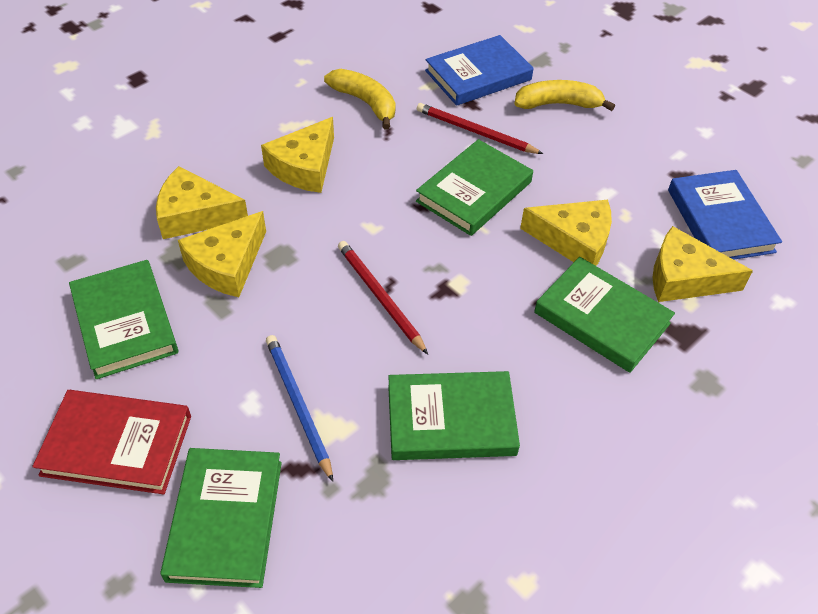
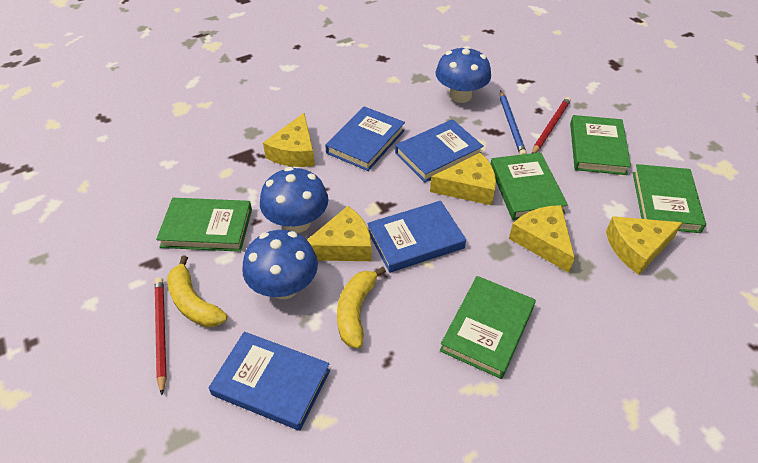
blue book: 2 -> 4
blue mushroom: 0 -> 3
red book: 1 -> 0

